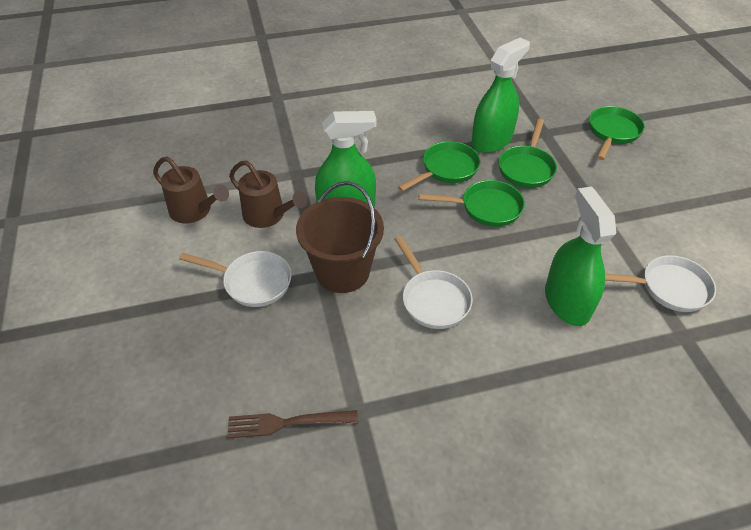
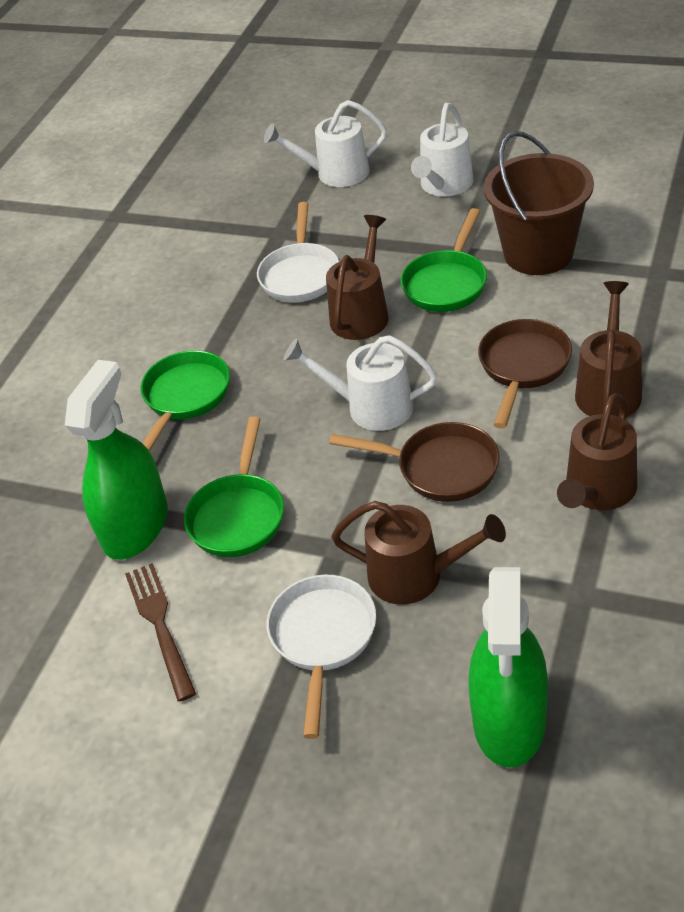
brown pan: 0 -> 2
brown watering can: 2 -> 4
green pan: 4 -> 3
green spray bottle: 3 -> 2
white pan: 3 -> 2
white watering can: 0 -> 3

